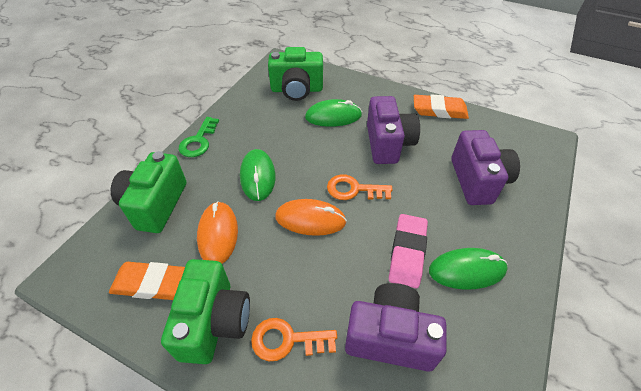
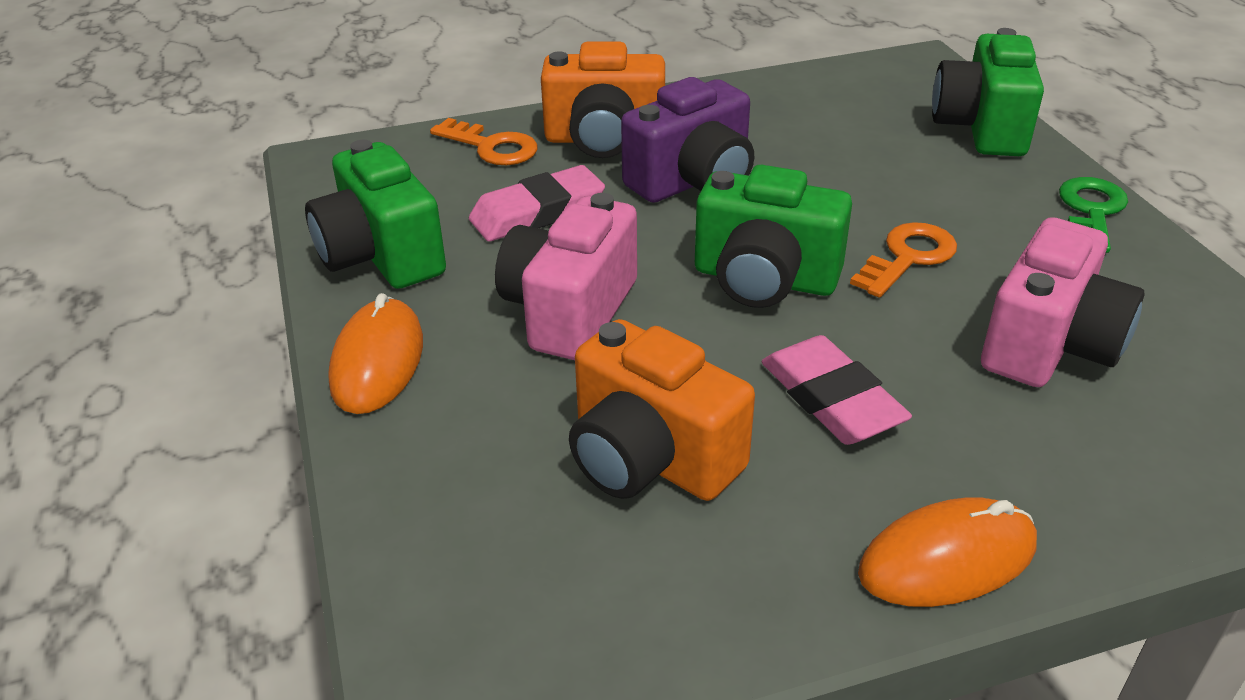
green mouse: 3 -> 0
orange camera: 0 -> 2
orange eraser: 2 -> 0
pink camera: 0 -> 2
pink eraser: 1 -> 2
purple camera: 3 -> 1

